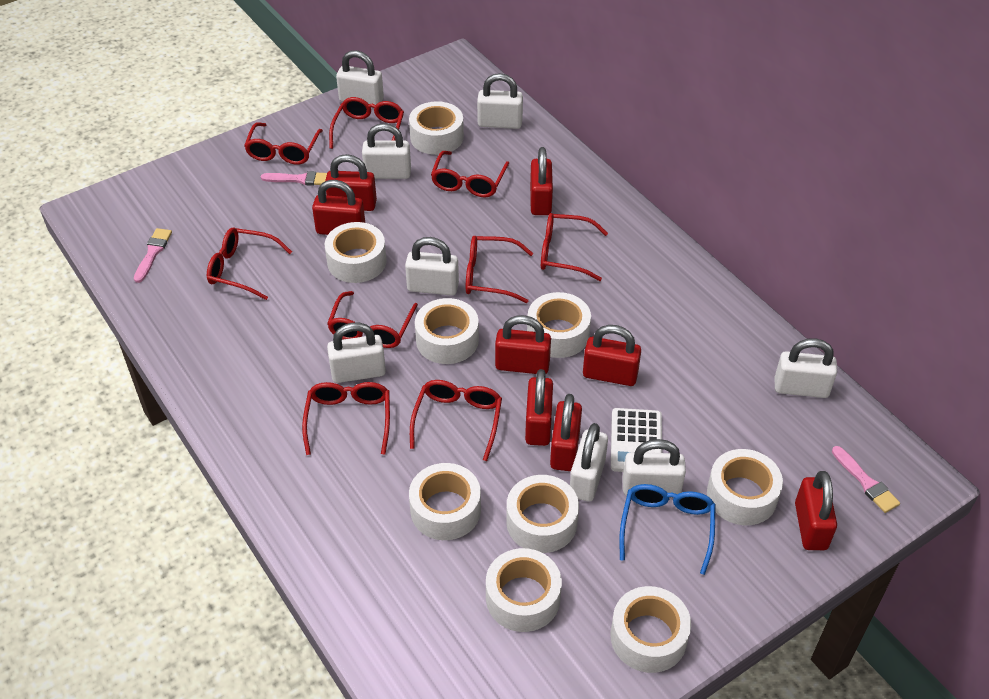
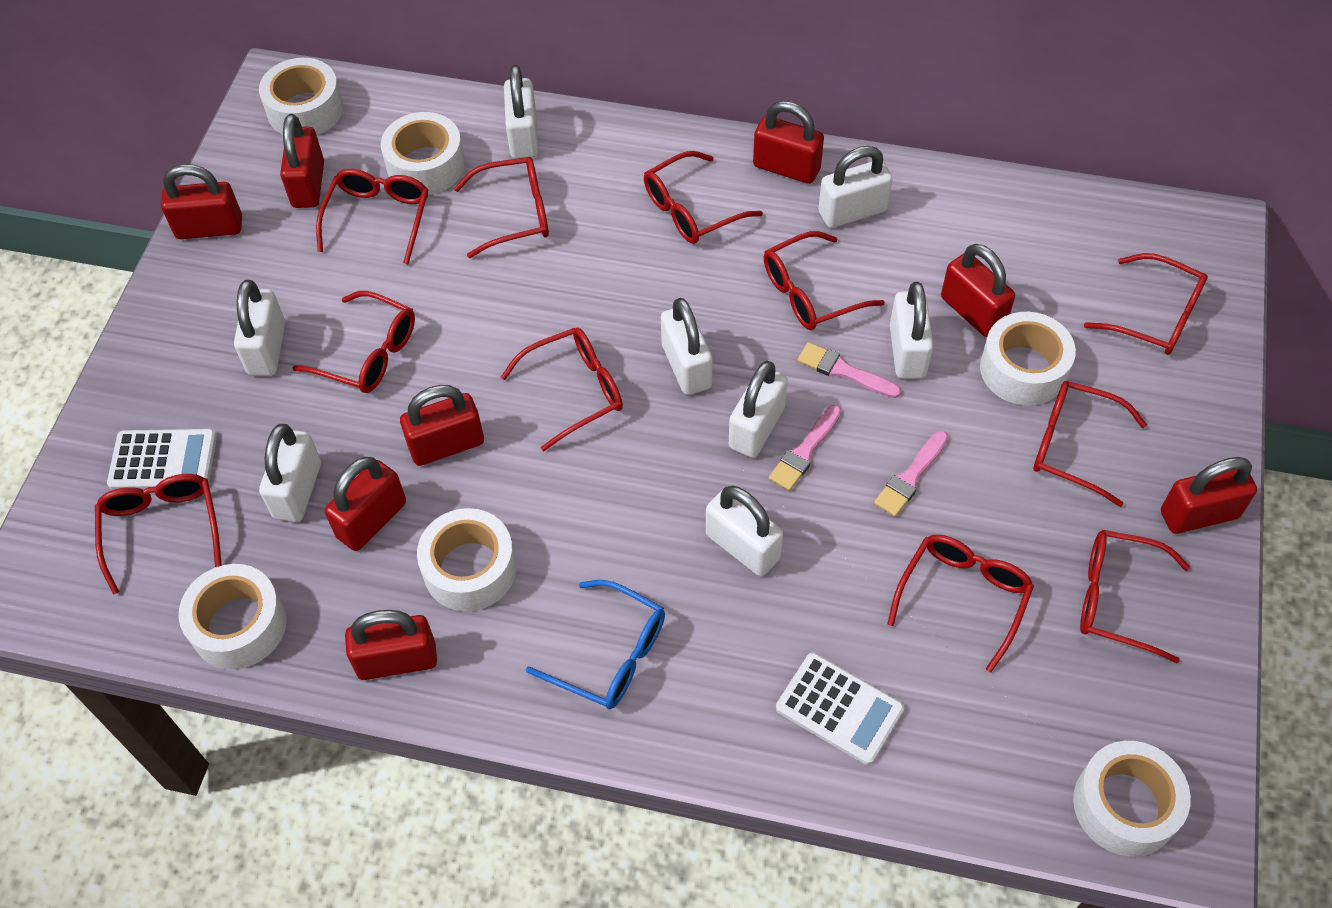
red glasses: 9 -> 11
white calculator: 1 -> 2
white tape: 9 -> 6

